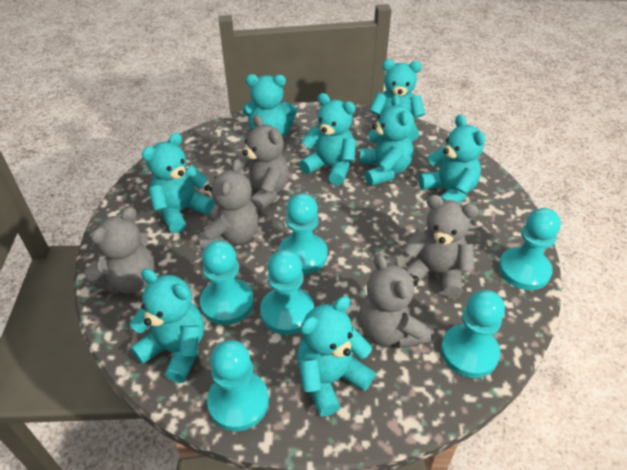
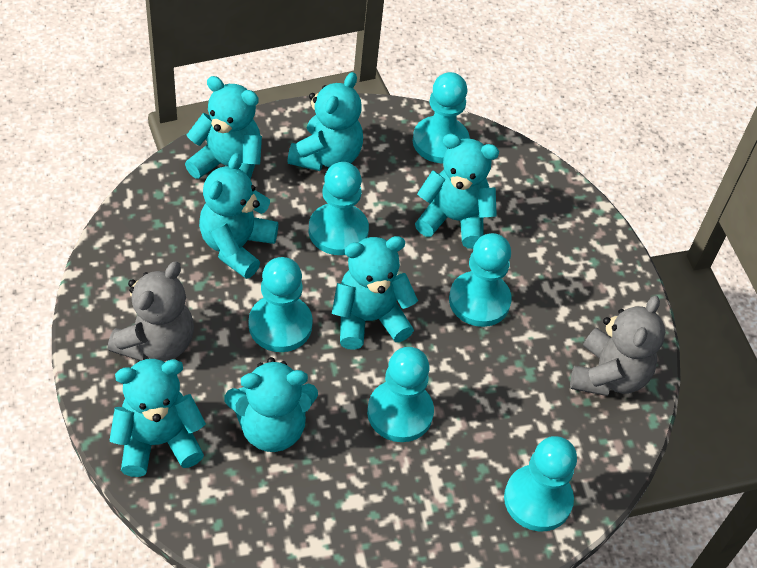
grey teddy bear: 5 -> 2
turquoise teddy bear: 8 -> 7

